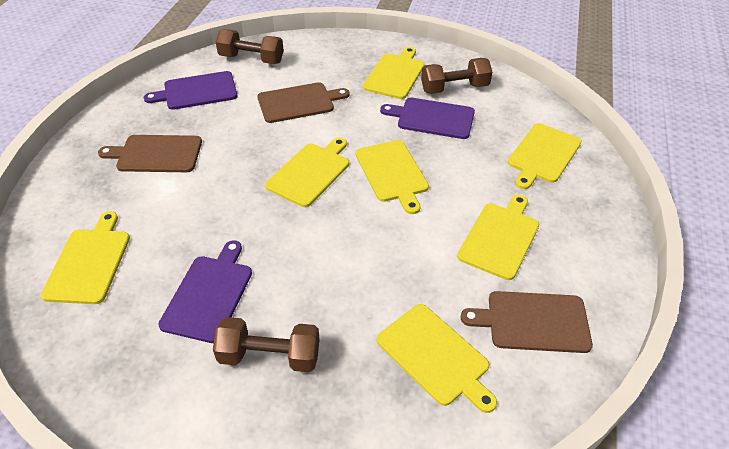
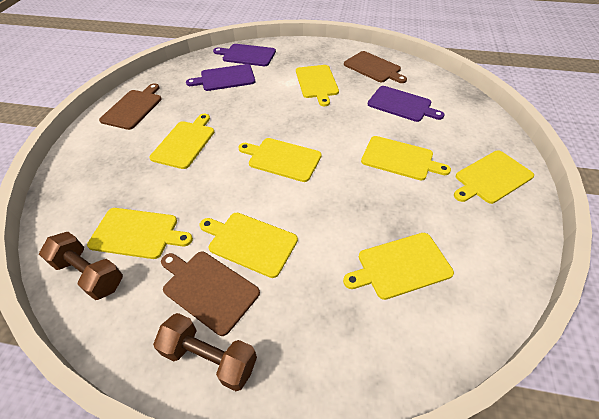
brown dumbbell: 3 -> 2
yellow cutting board: 7 -> 8

